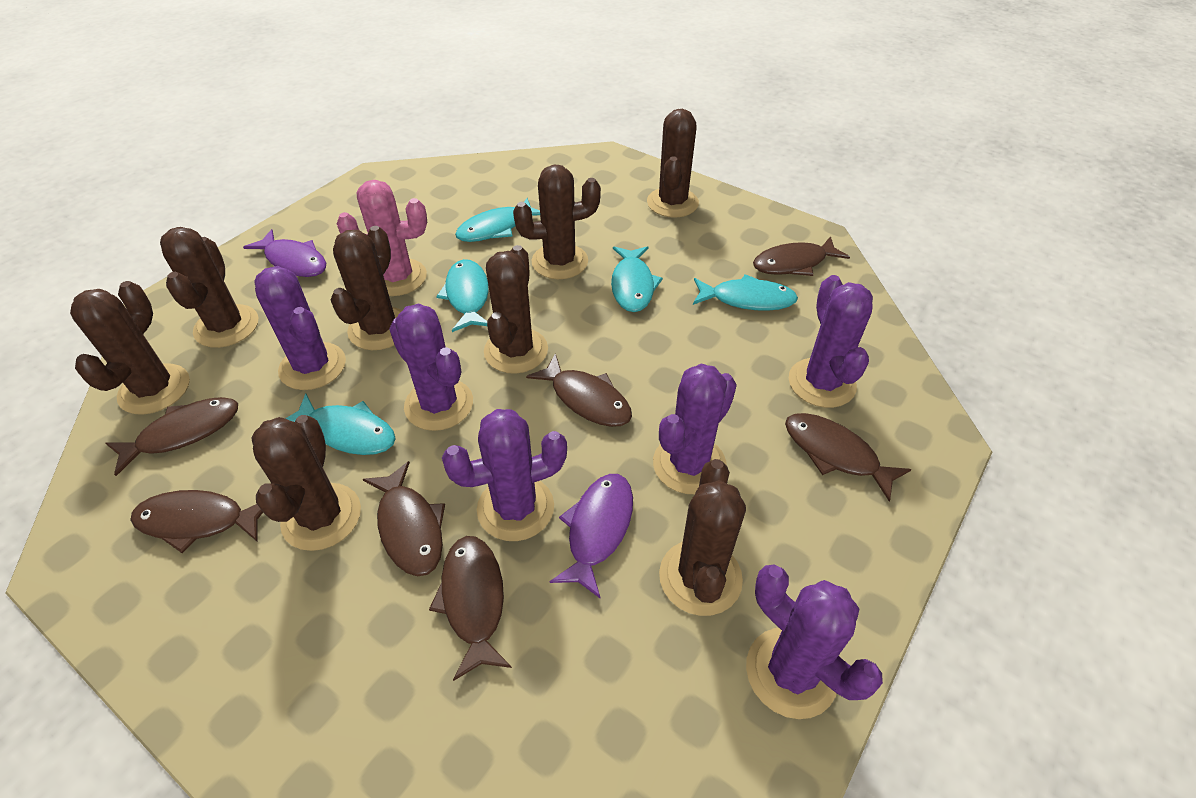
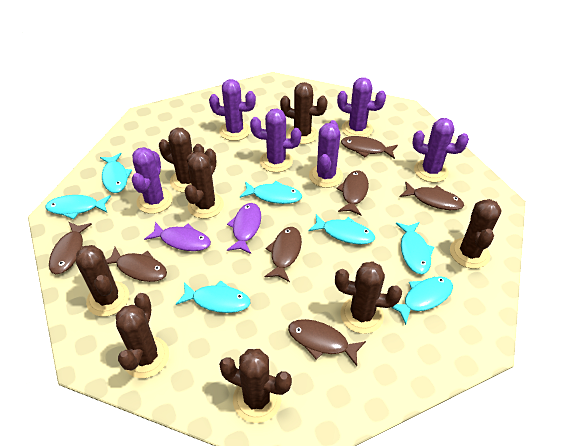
pink cactus: 1 -> 0
turquoise fish: 5 -> 7

